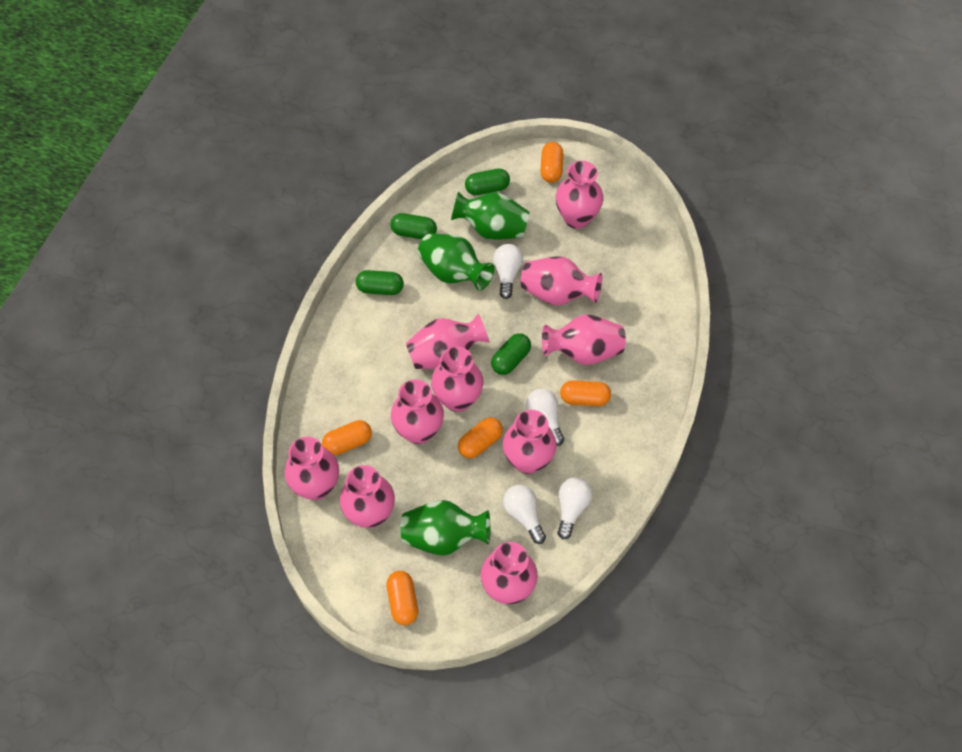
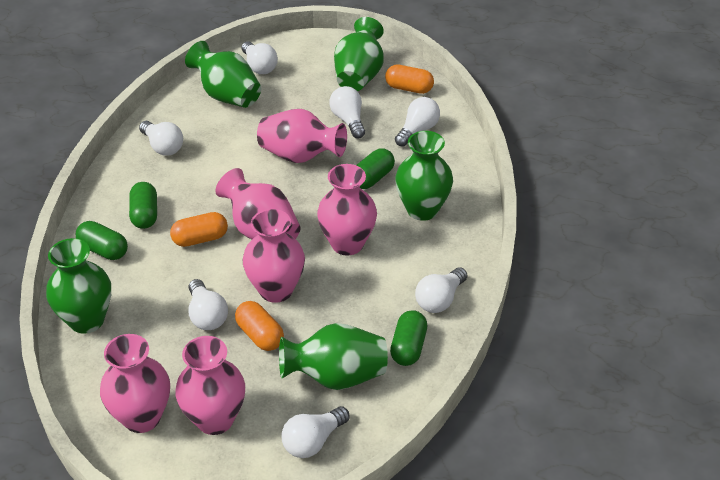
green vase: 3 -> 5
orange capsule: 5 -> 3
pink vase: 10 -> 6
white light bulb: 4 -> 7

